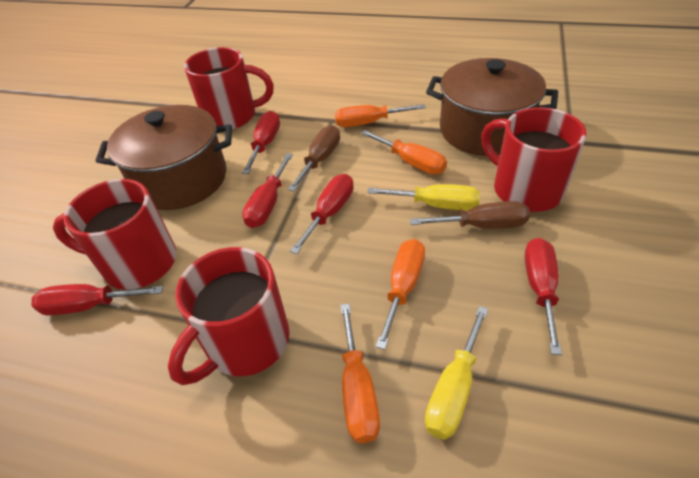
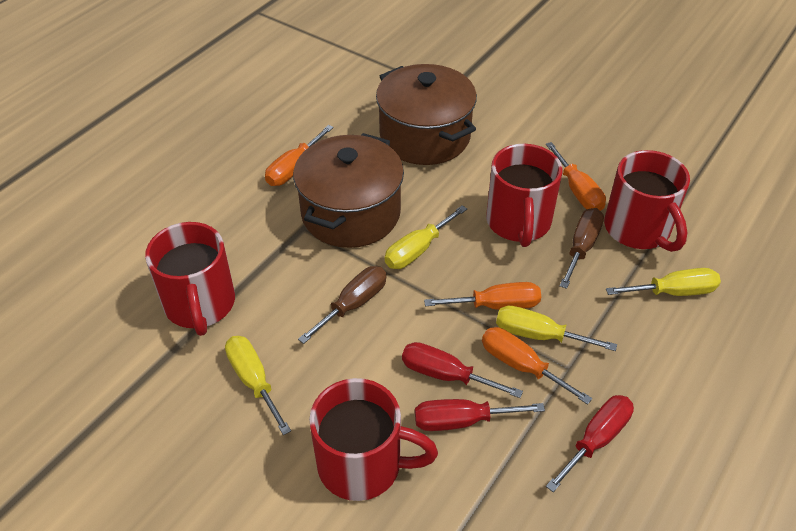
red screwdriver: 5 -> 3
yellow screwdriver: 2 -> 4

